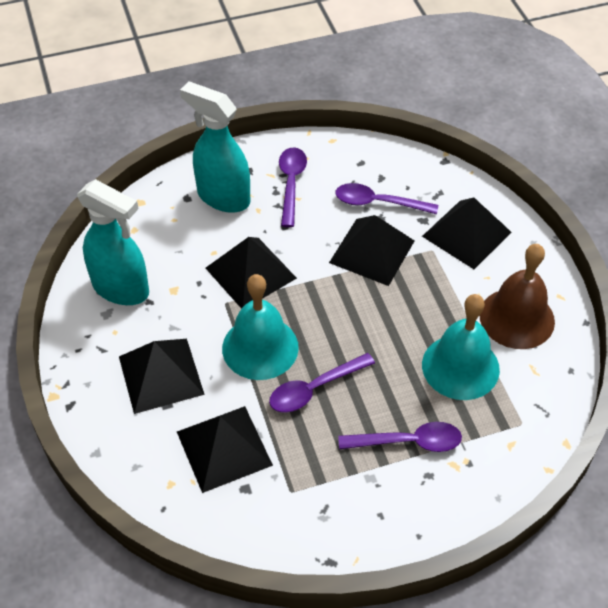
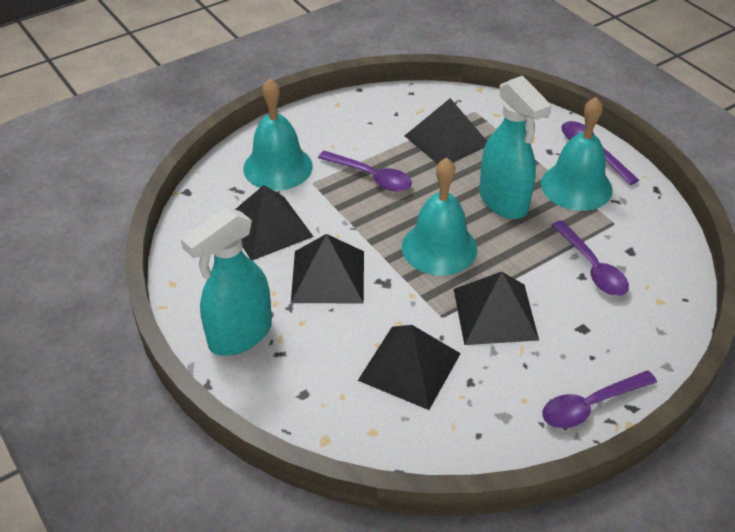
brown bell: 1 -> 0
turquoise bell: 2 -> 3

